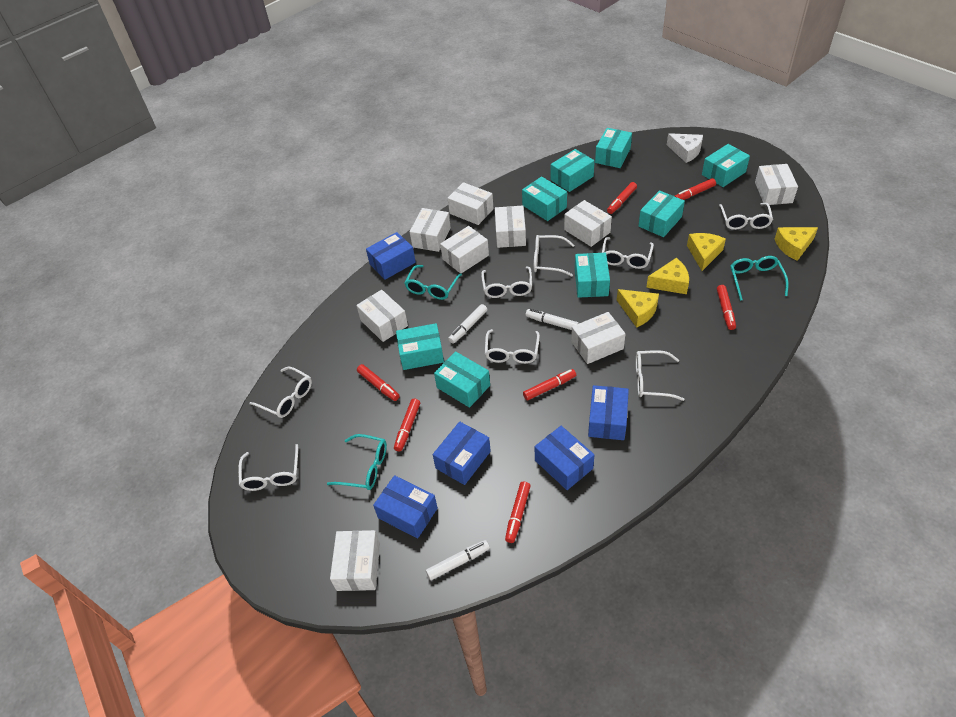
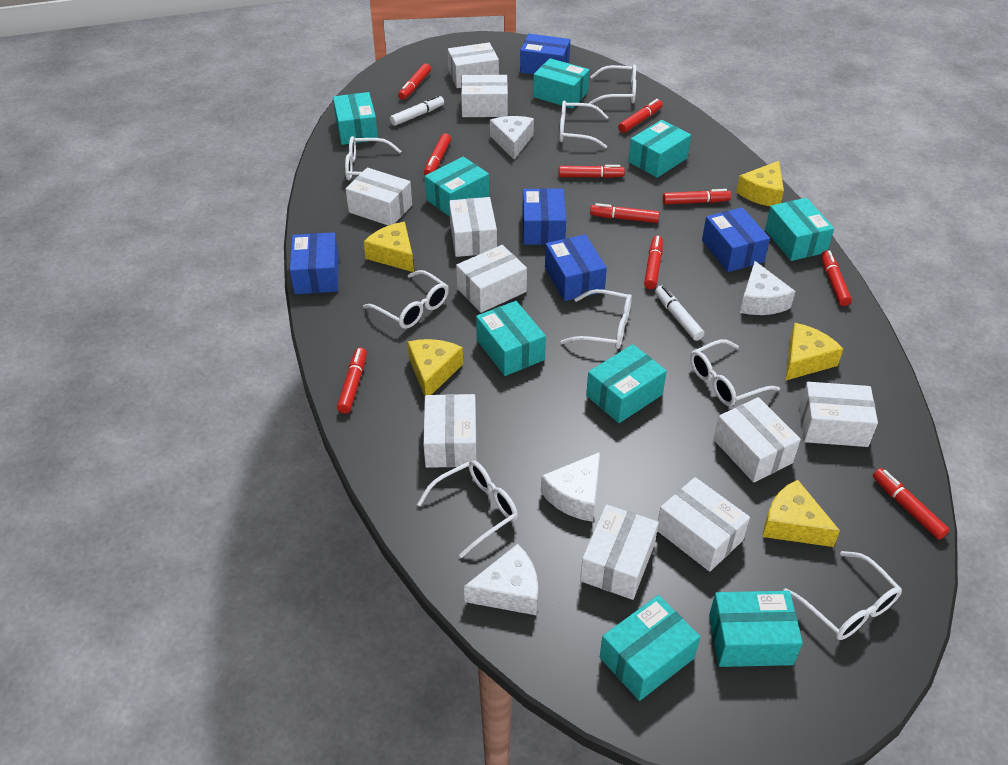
red marker: 7 -> 10
turquoise box: 8 -> 9
turquoise glasses: 3 -> 0
white box: 9 -> 10
white cheese: 1 -> 4
white marker: 3 -> 2
yellow cheese: 4 -> 5

